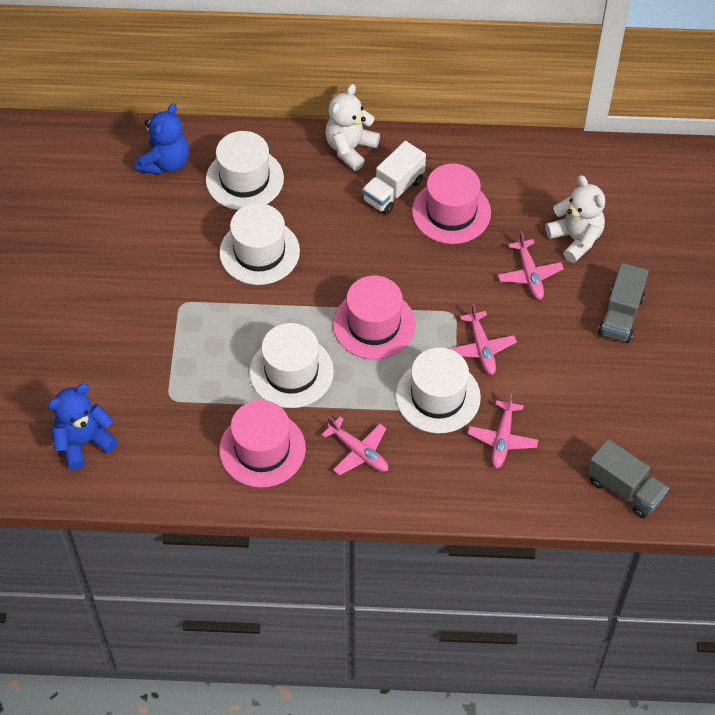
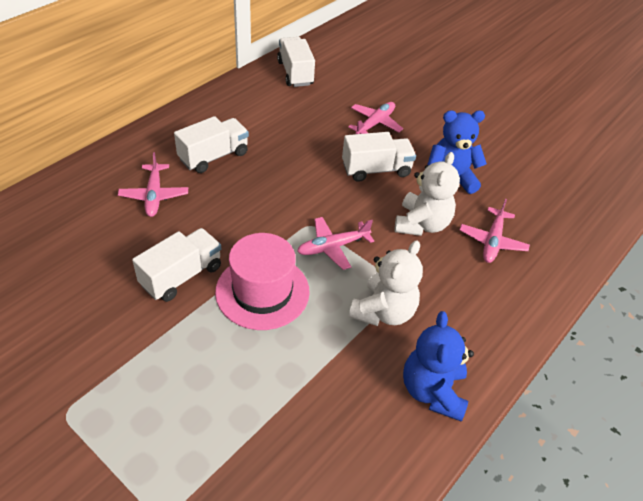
grey truck: 2 -> 0
pink hat: 3 -> 1
white hat: 4 -> 0
white truck: 1 -> 4

